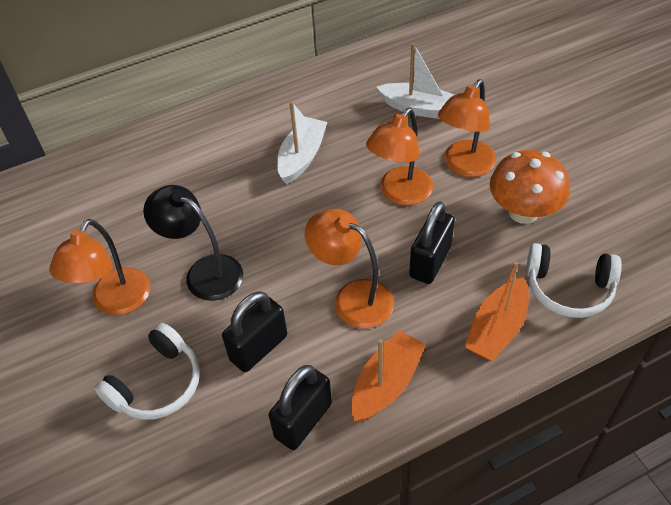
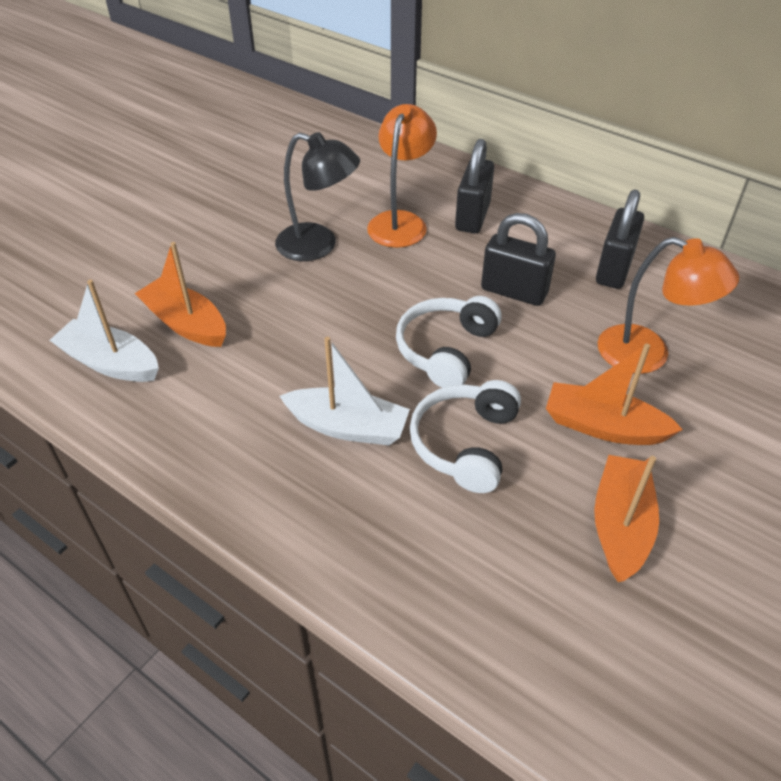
orange boat: 2 -> 3
orange lamp: 4 -> 2
orange mushroom: 1 -> 0

